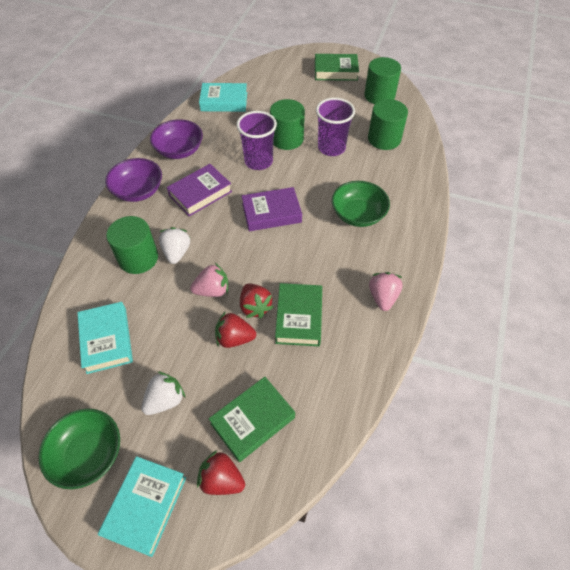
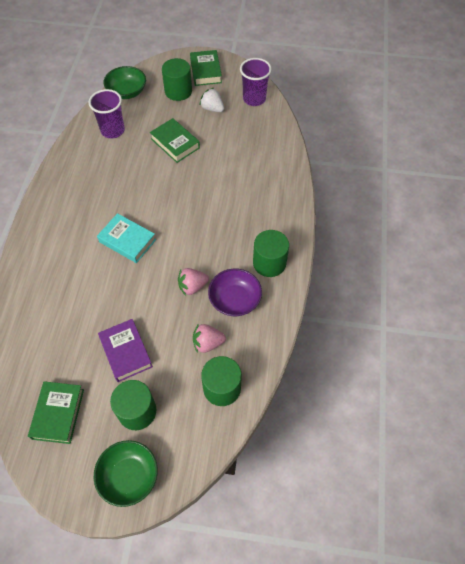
purple book: 2 -> 1
purple bowl: 2 -> 1
red strawberry: 3 -> 0
turquoise book: 3 -> 1
white strawberry: 2 -> 1

